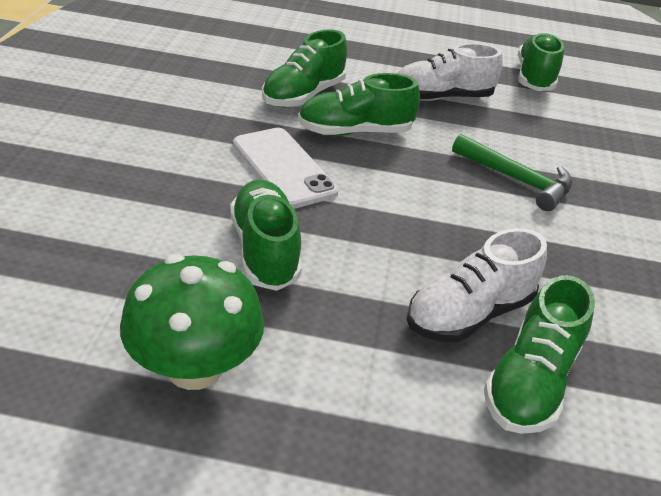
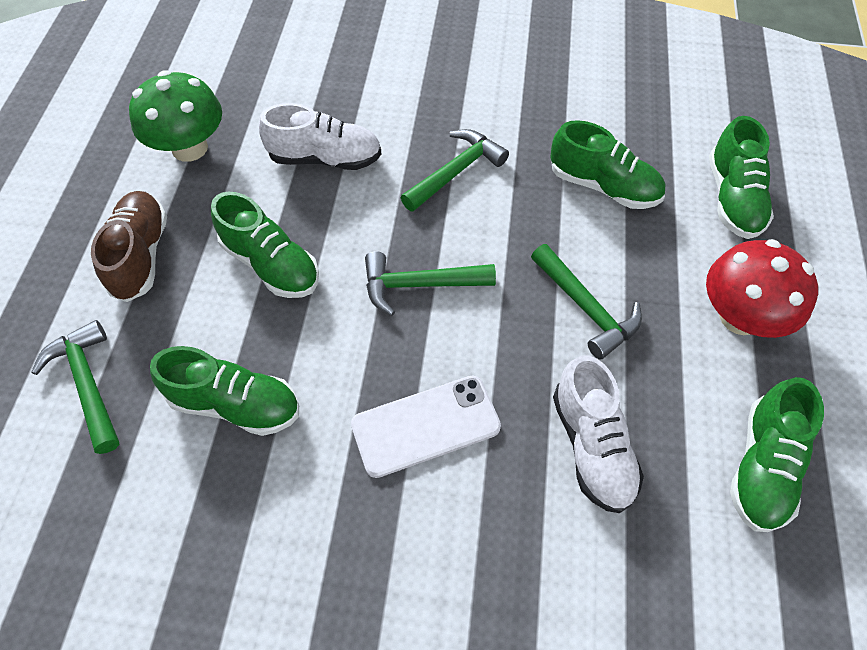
brown shoe: 0 -> 1
green hammer: 1 -> 4
red mushroom: 0 -> 1

